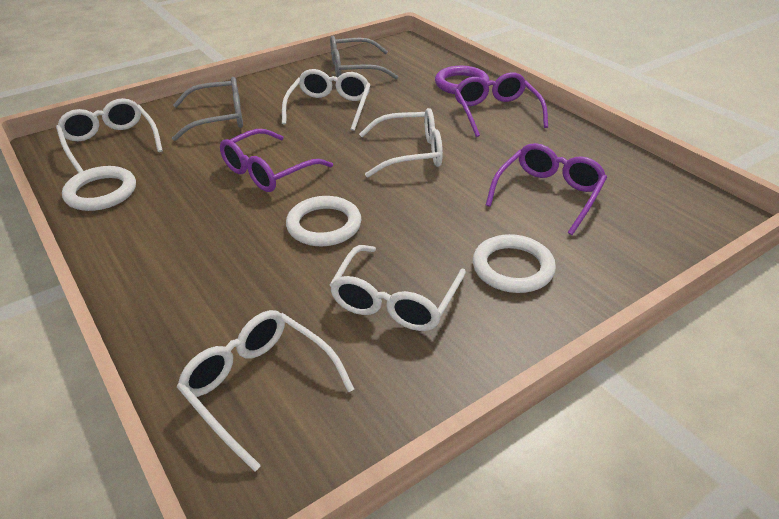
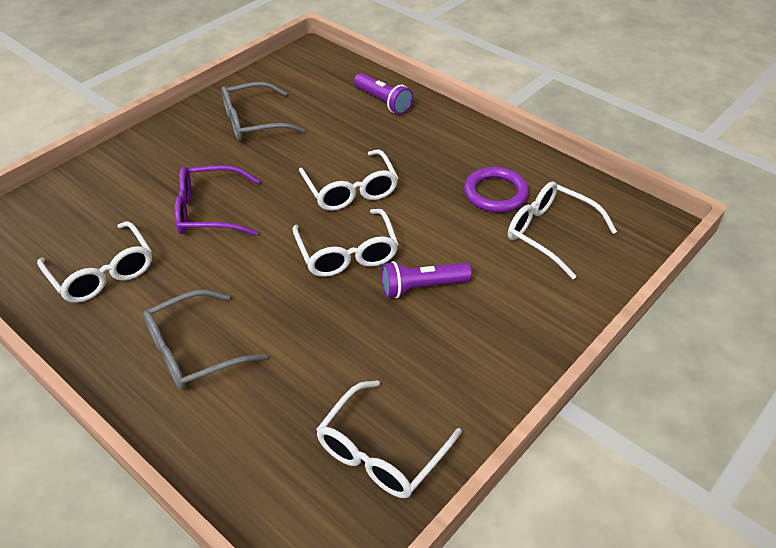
purple flashlight: 0 -> 2
purple glasses: 3 -> 1
white ring: 3 -> 0

